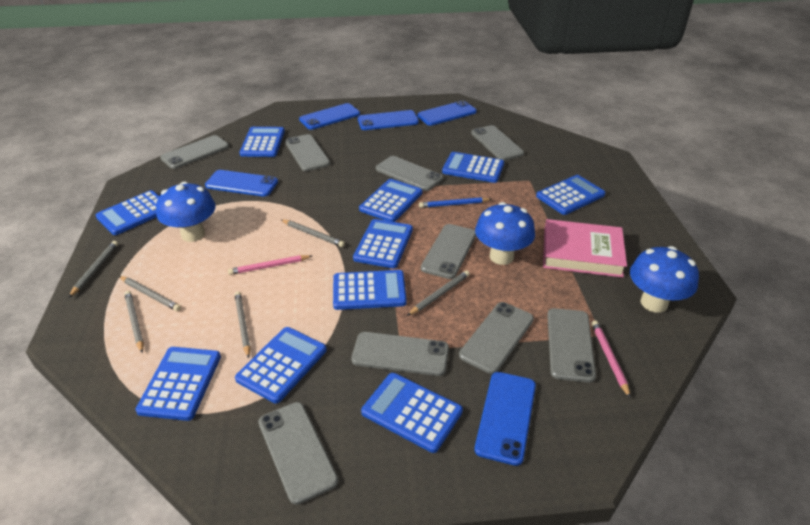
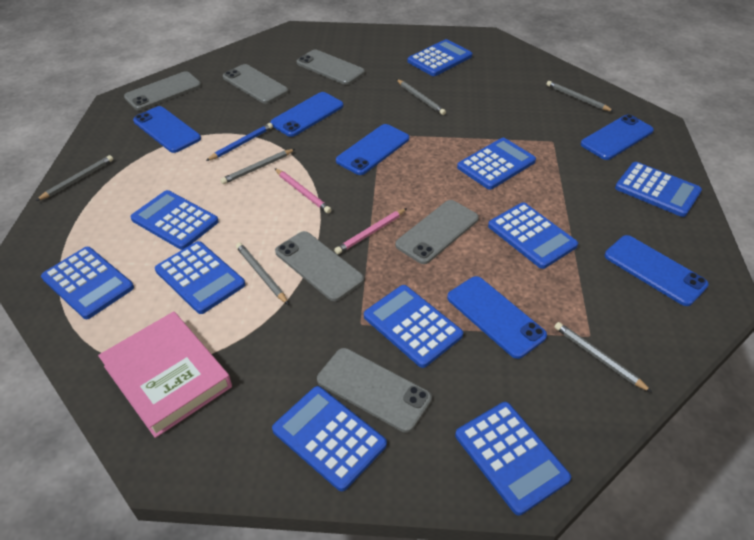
blue mushroom: 3 -> 0
blue phone: 5 -> 6
grey phone: 9 -> 6

